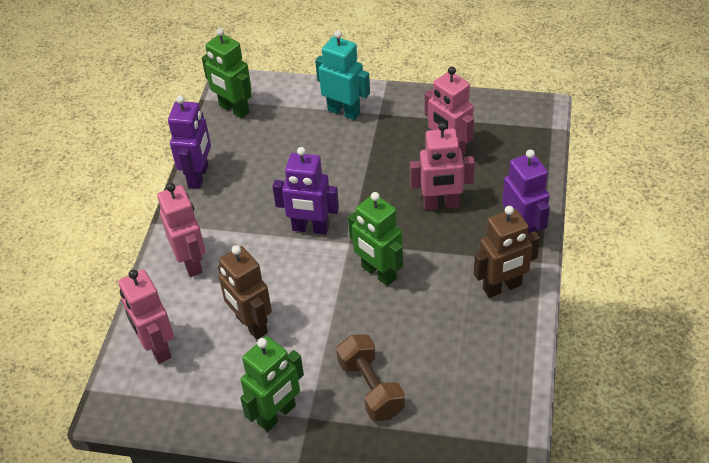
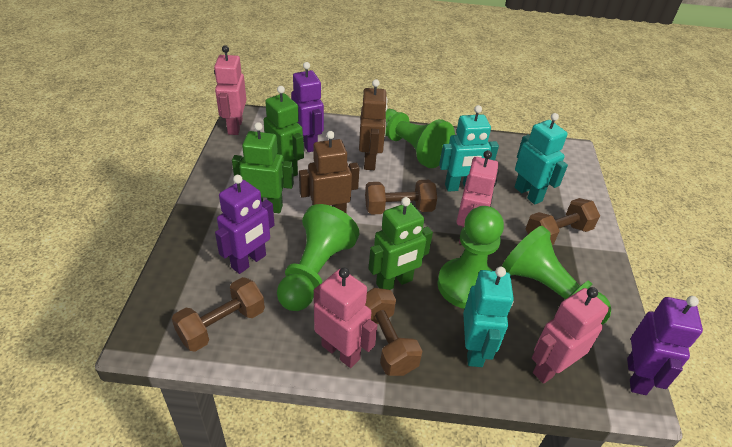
brown dumbbell: 1 -> 4
green pawn: 0 -> 4
turquoise robot: 1 -> 3

